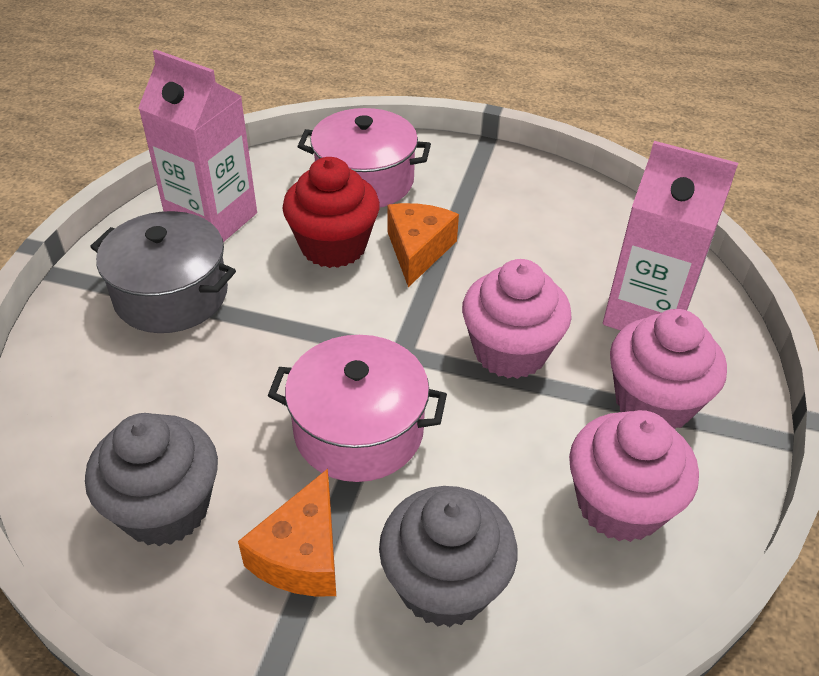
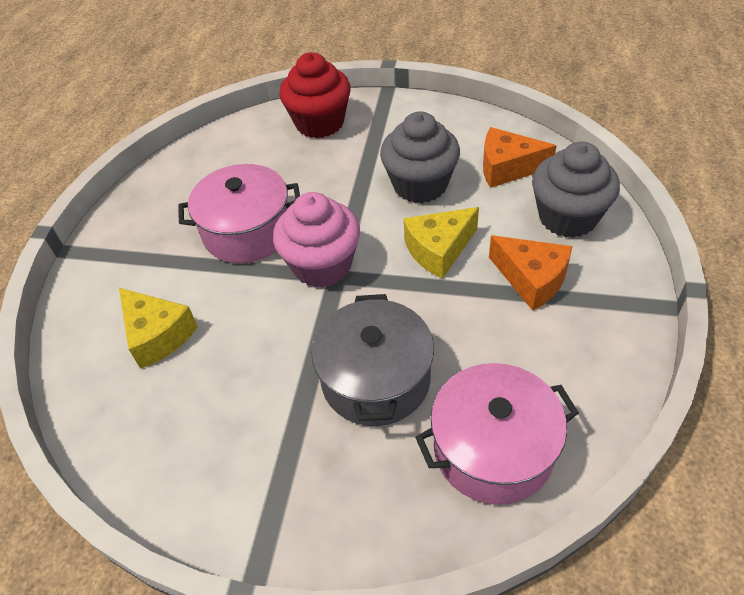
pink carton: 2 -> 0
pink cupcake: 3 -> 1
yellow cheese: 0 -> 2

